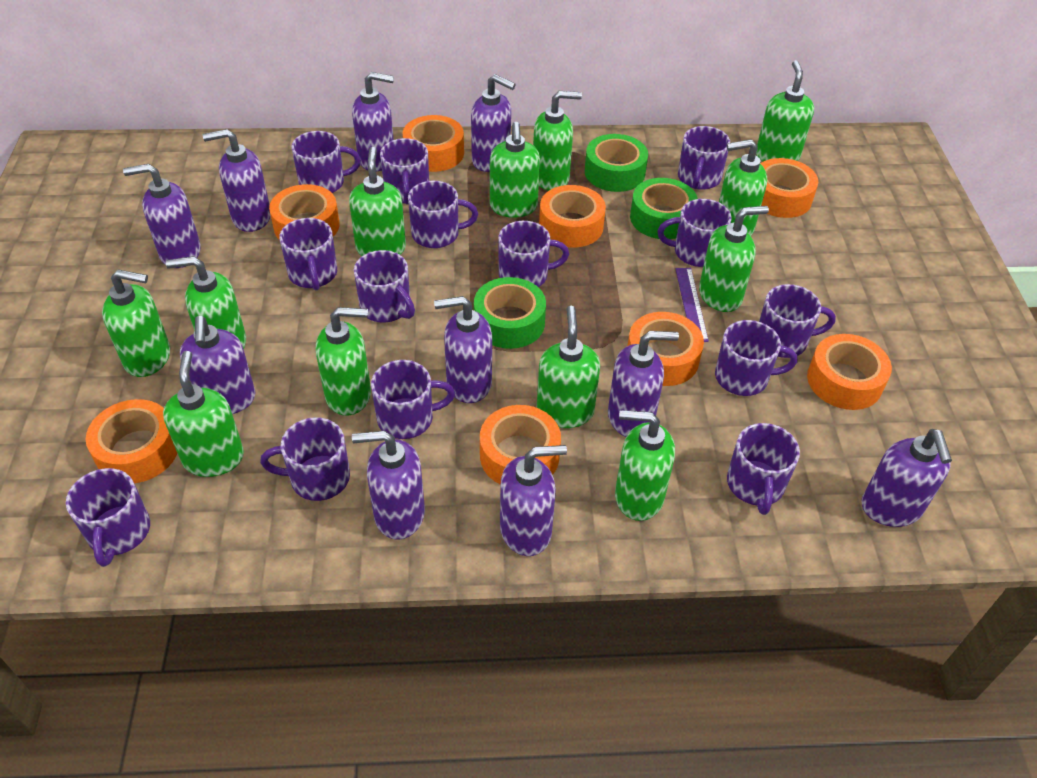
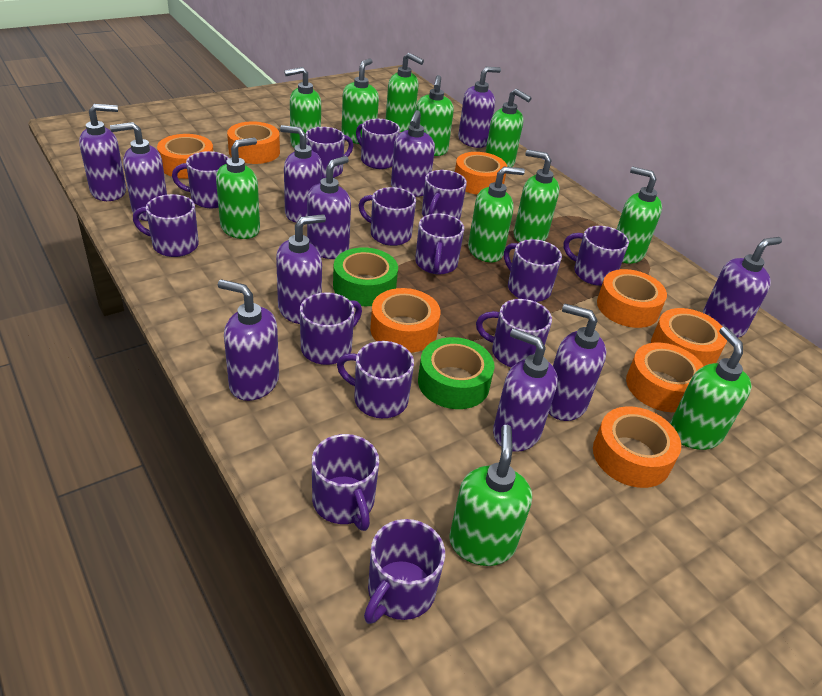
green soap dispenser: 12 -> 11
green tape: 3 -> 2
purple ruler: 1 -> 0
purple soap dispenser: 10 -> 11

